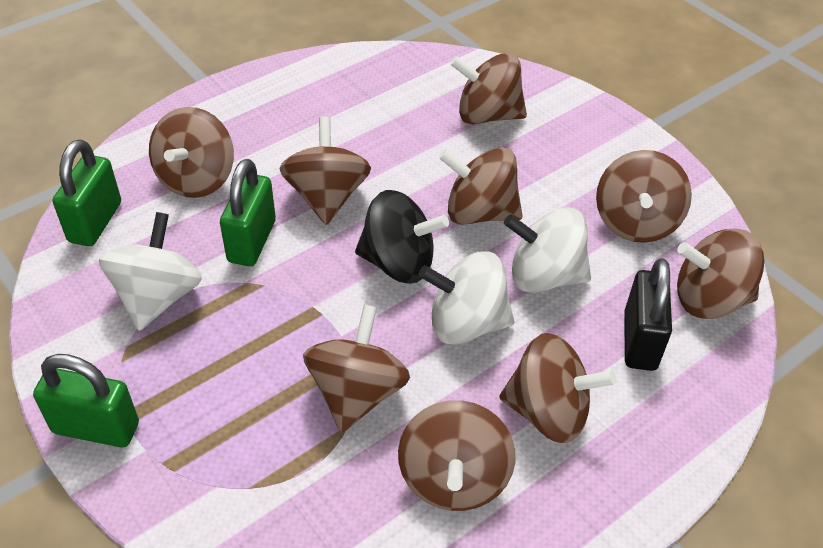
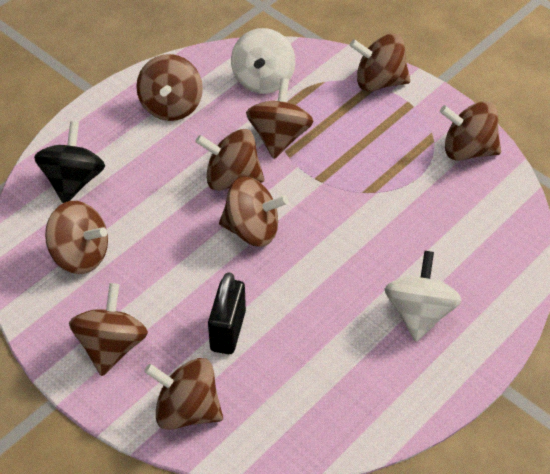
green padlock: 3 -> 0
white spinning top: 3 -> 2

